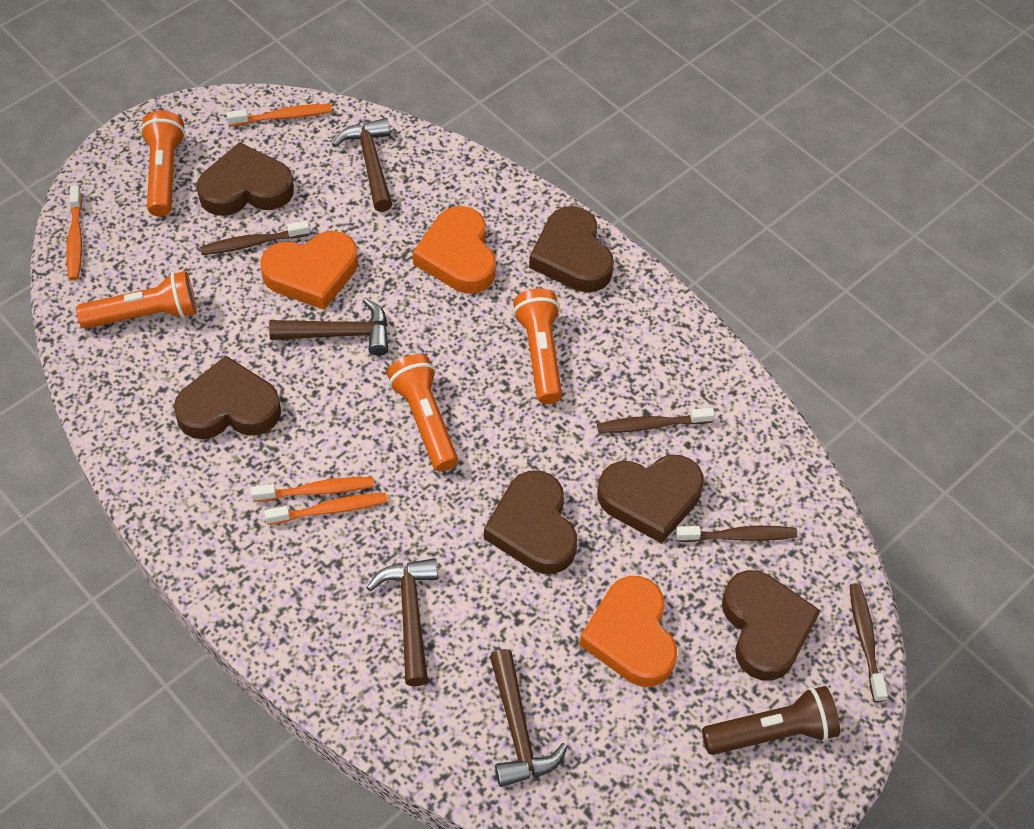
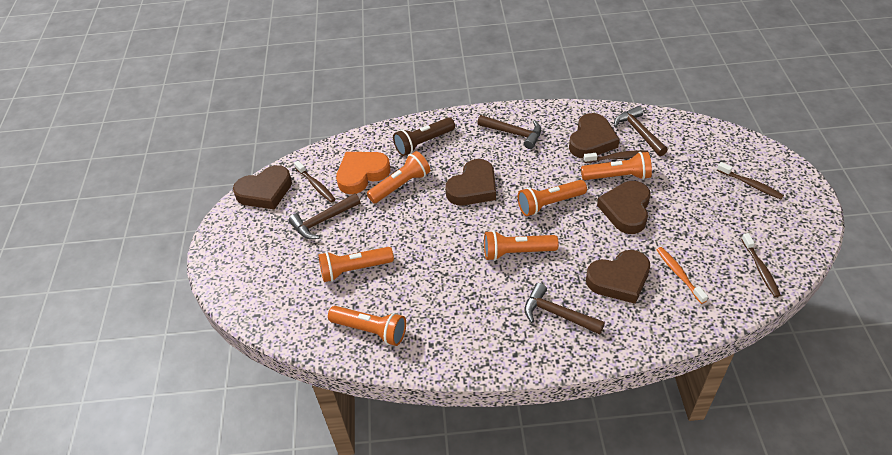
brown heart: 6 -> 5
orange flashlight: 4 -> 6
orange heart: 3 -> 1
orange toothbrush: 4 -> 1

